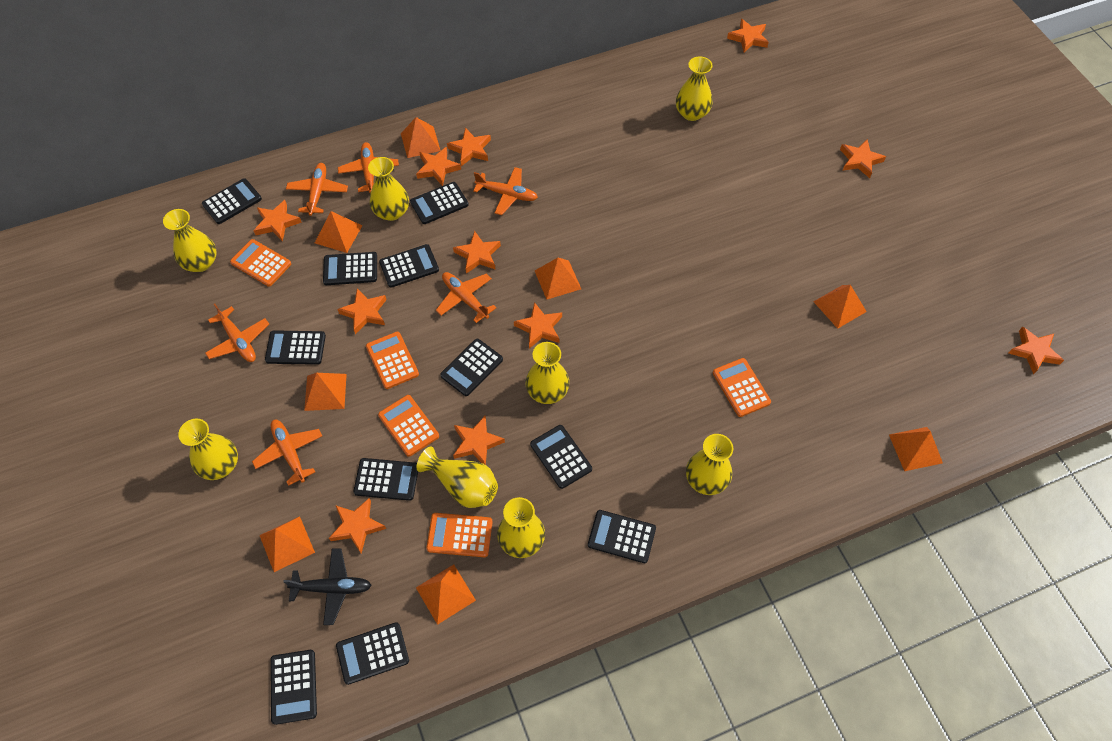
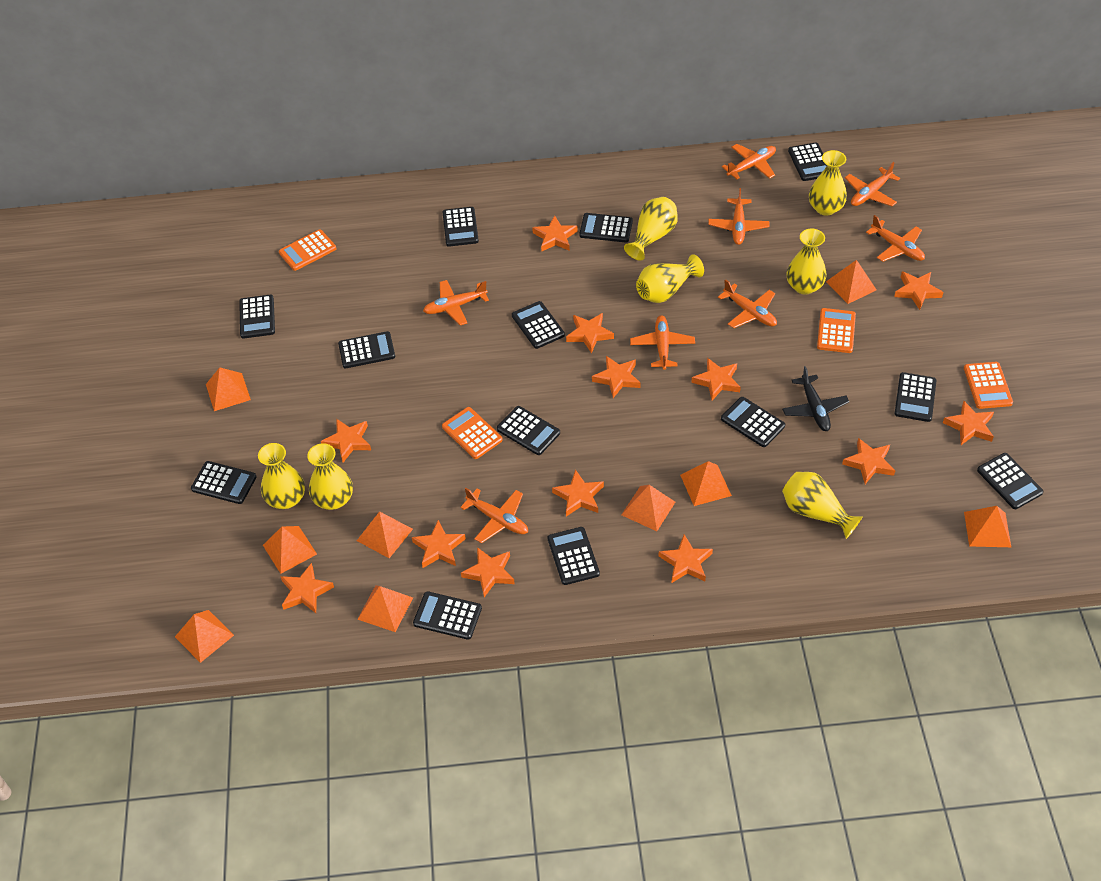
black calculator: 11 -> 13
orange calculator: 5 -> 4
orange plane: 6 -> 8
orange pyramid: 8 -> 9
orange star: 11 -> 13
yellow vase: 8 -> 7

